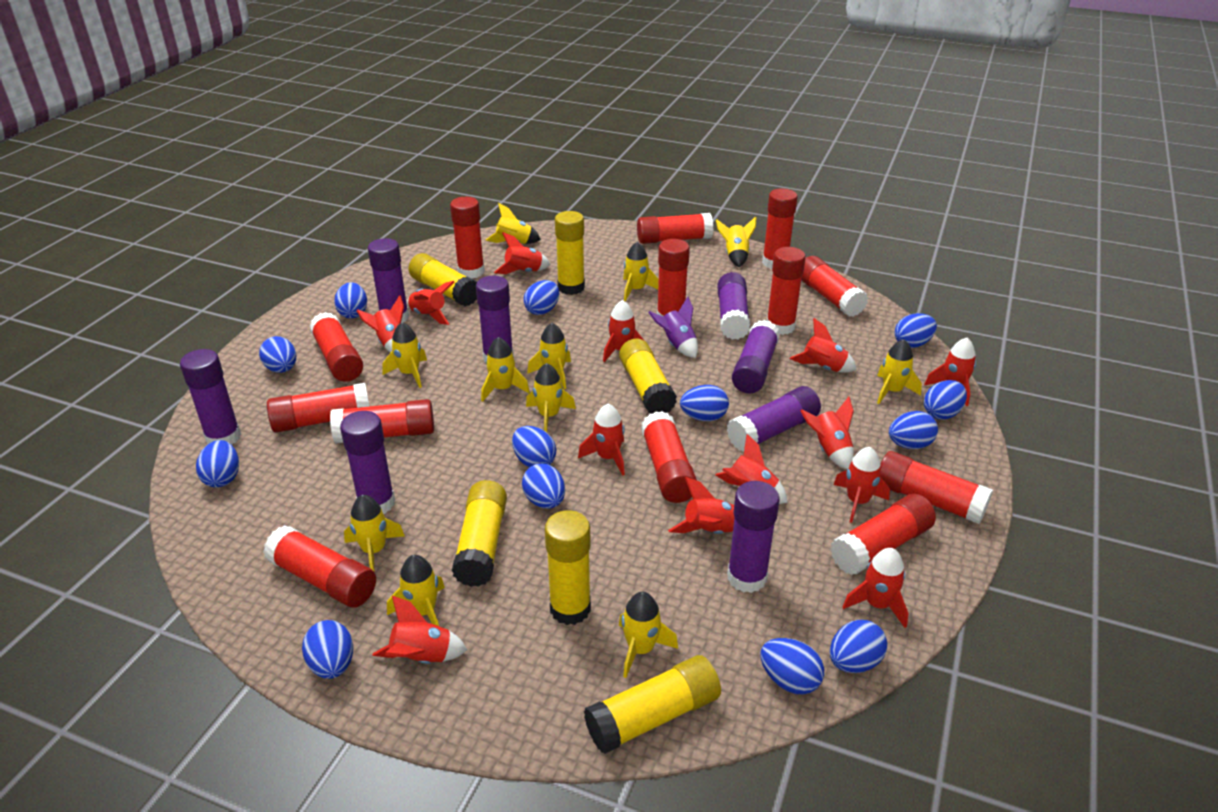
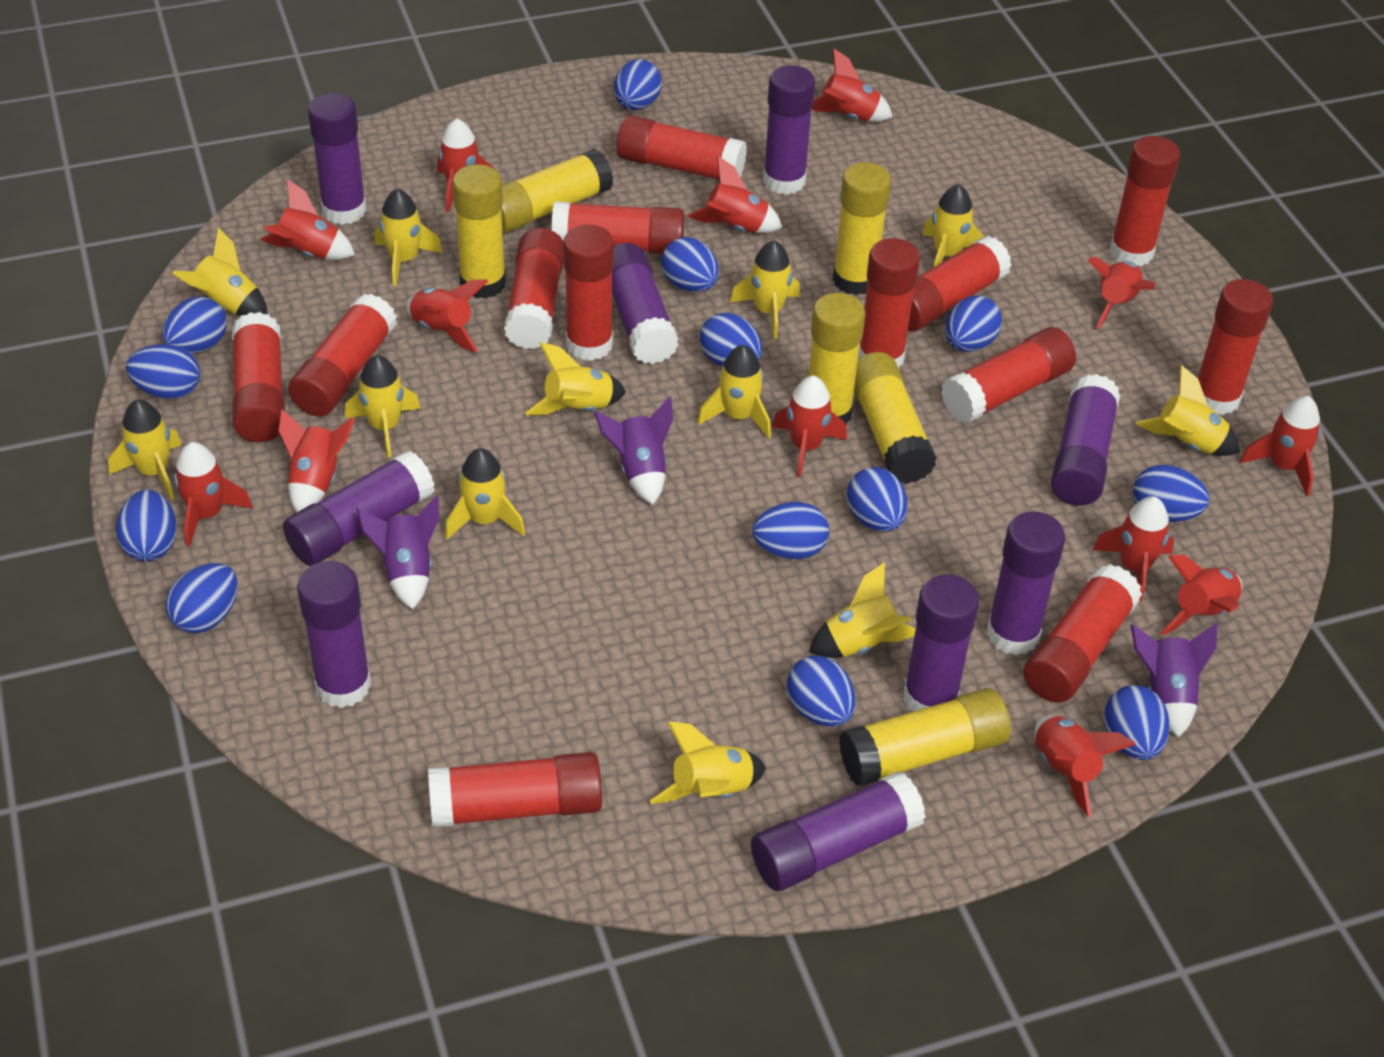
purple glue stick: 8 -> 9
purple rocket: 1 -> 3
yellow rocket: 11 -> 12

